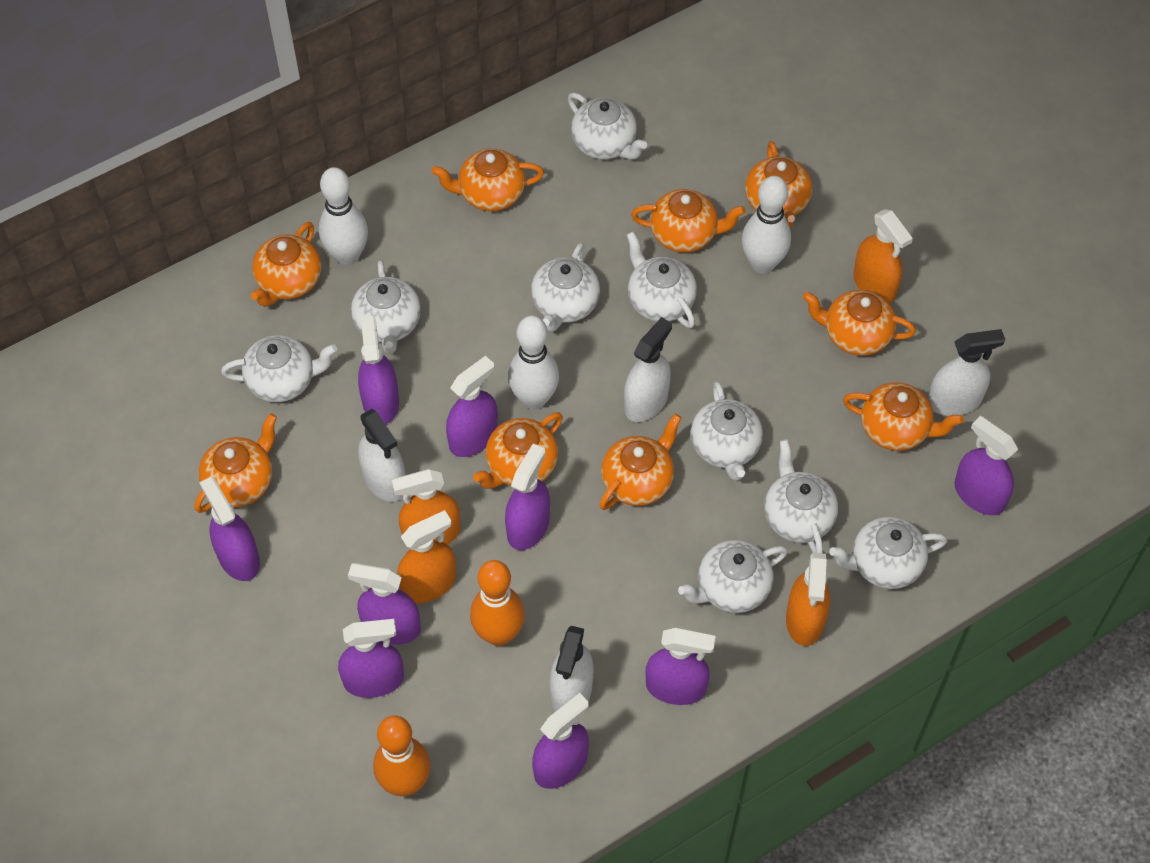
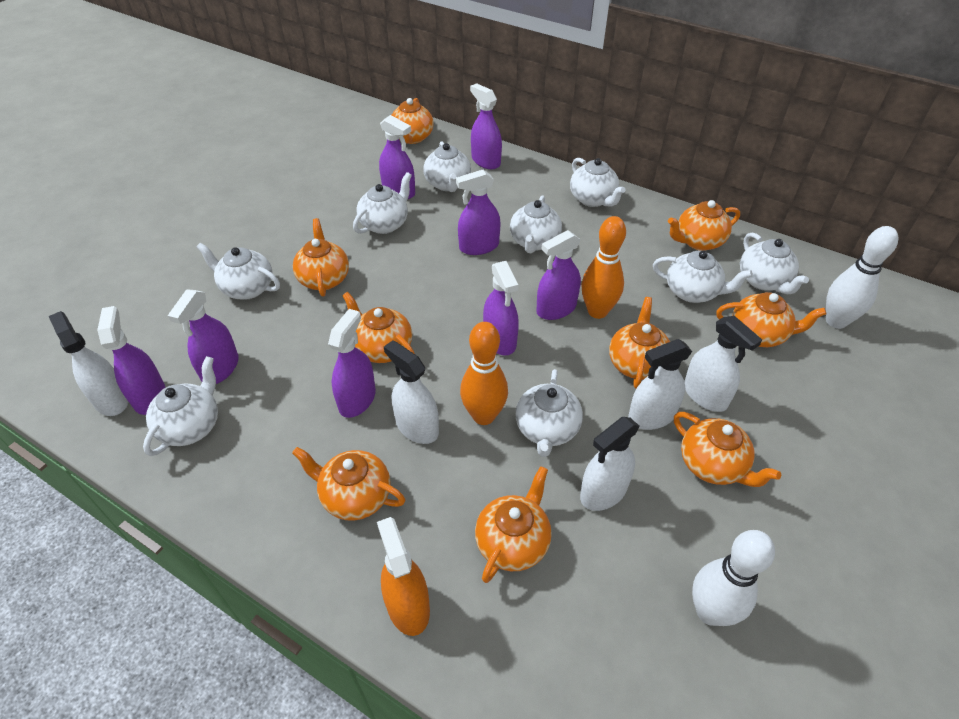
orange spray bottle: 4 -> 1
purple spray bottle: 9 -> 8
white bowling pin: 3 -> 2
white spray bottle: 4 -> 5

